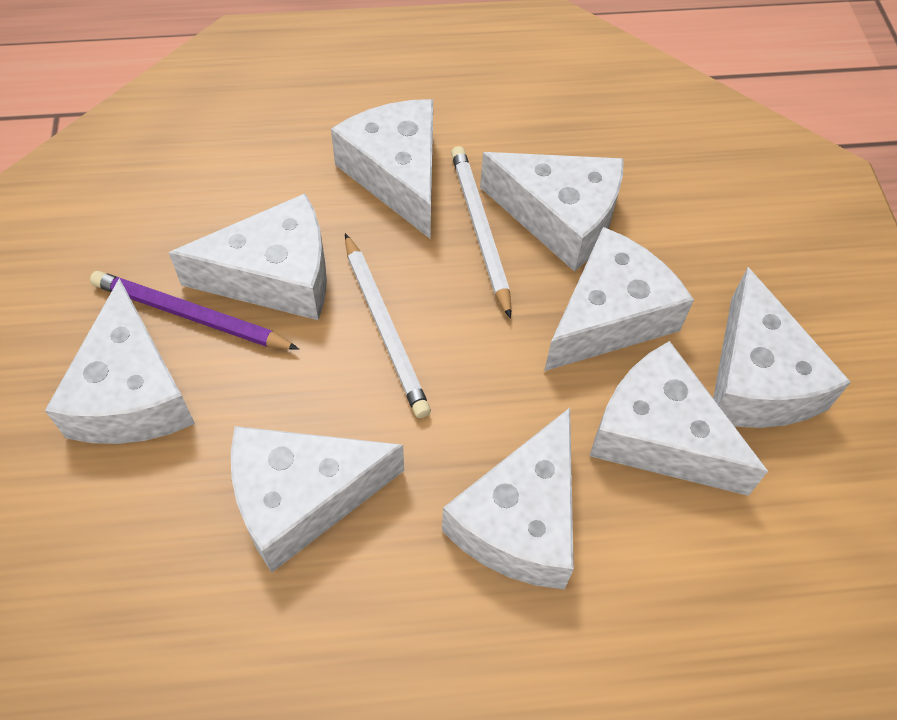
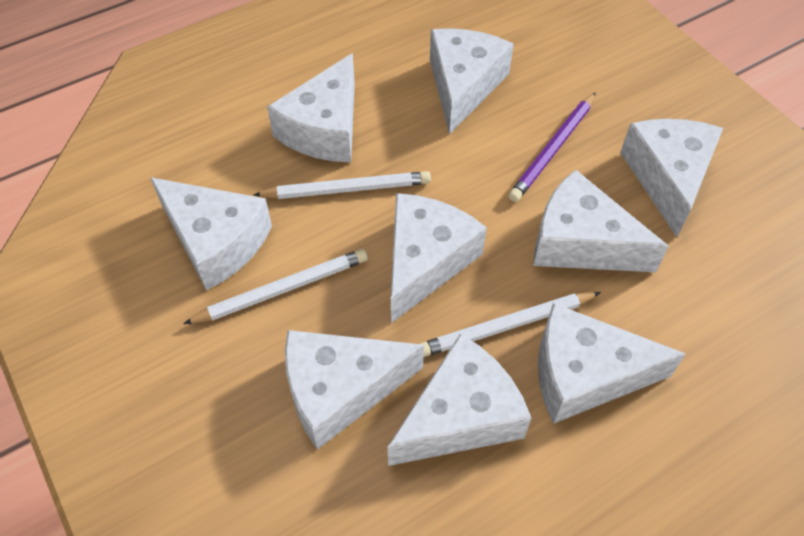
white pencil: 2 -> 3

